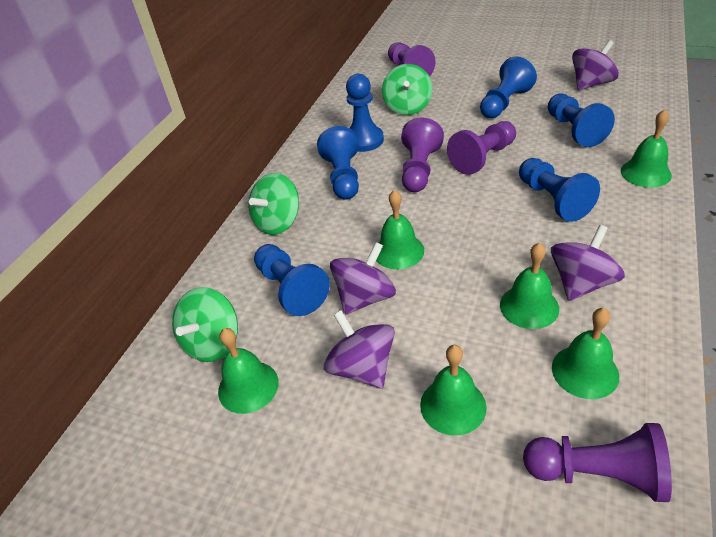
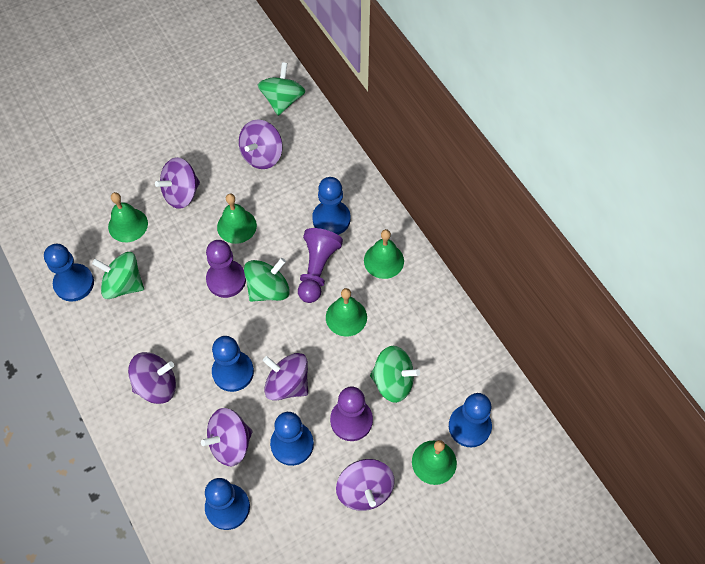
green bell: 6 -> 5
green spinning top: 3 -> 4
purple pawn: 4 -> 3
purple spinning top: 4 -> 6

